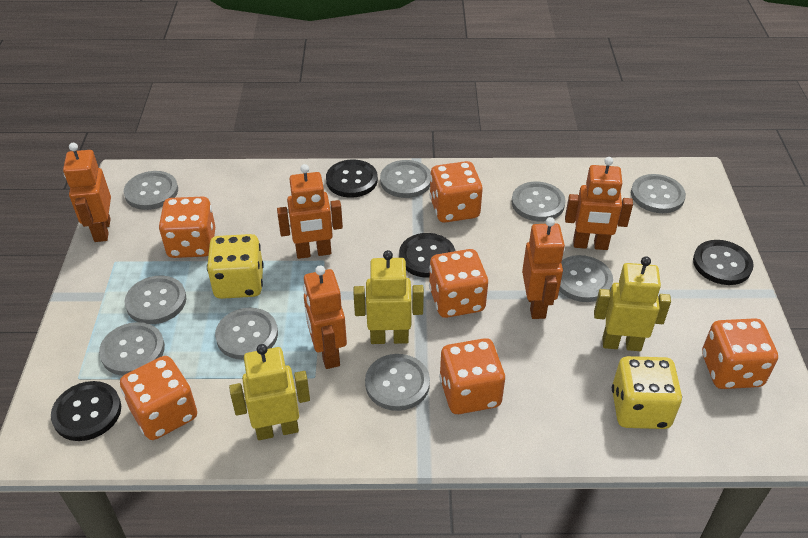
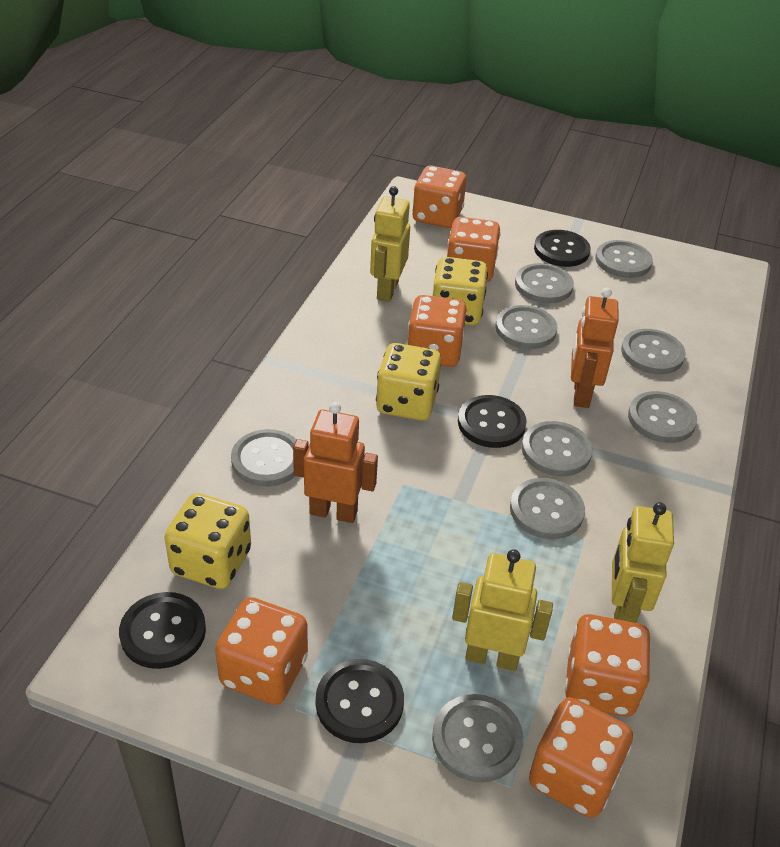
orange robot: 5 -> 2
yellow dice: 2 -> 3

